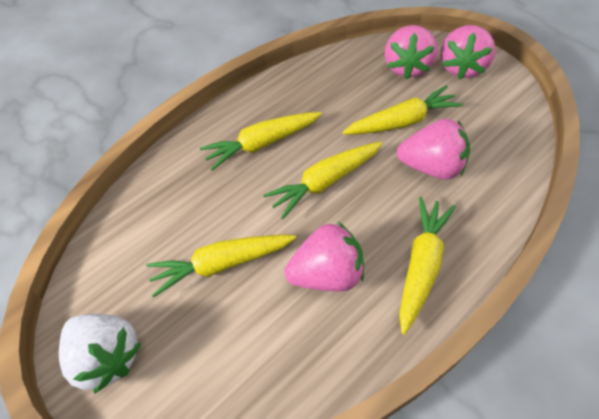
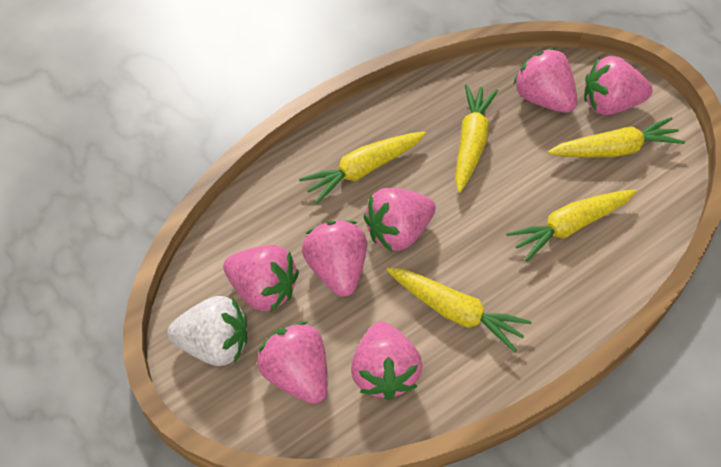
pink strawberry: 4 -> 7

